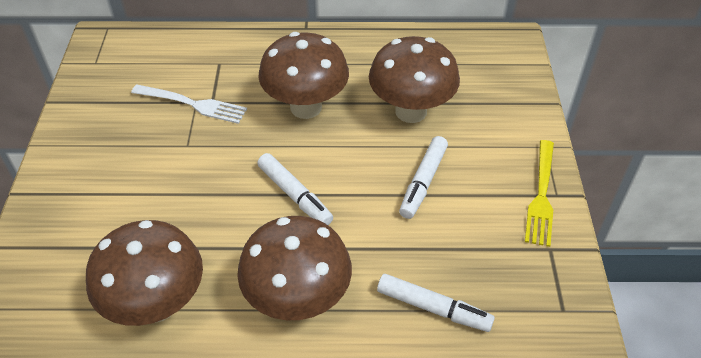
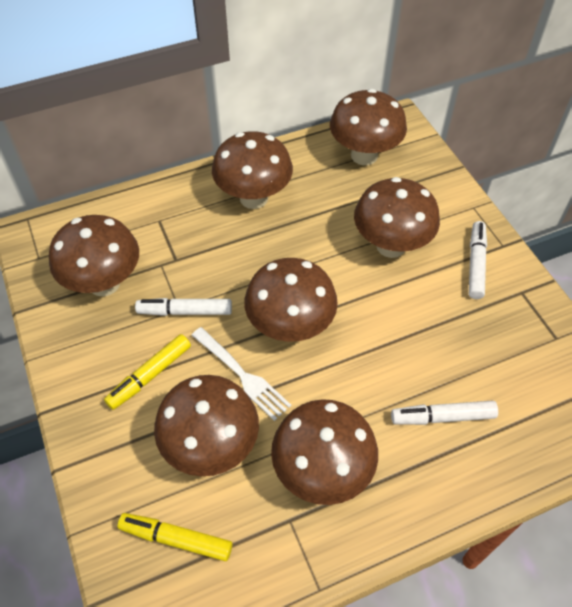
brown mushroom: 4 -> 7
yellow fork: 1 -> 0
yellow marker: 0 -> 2

